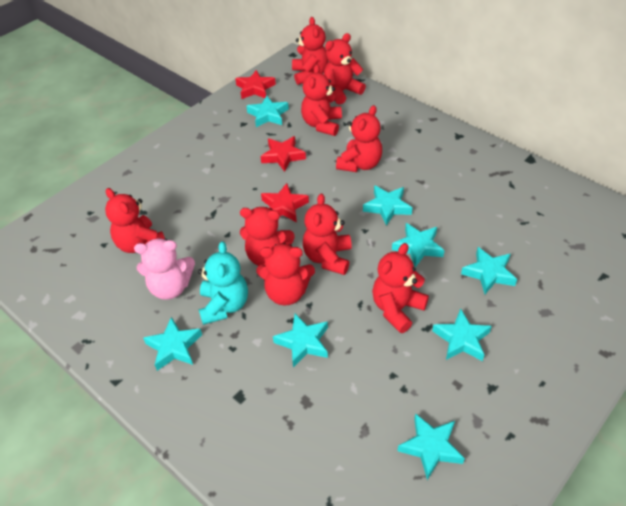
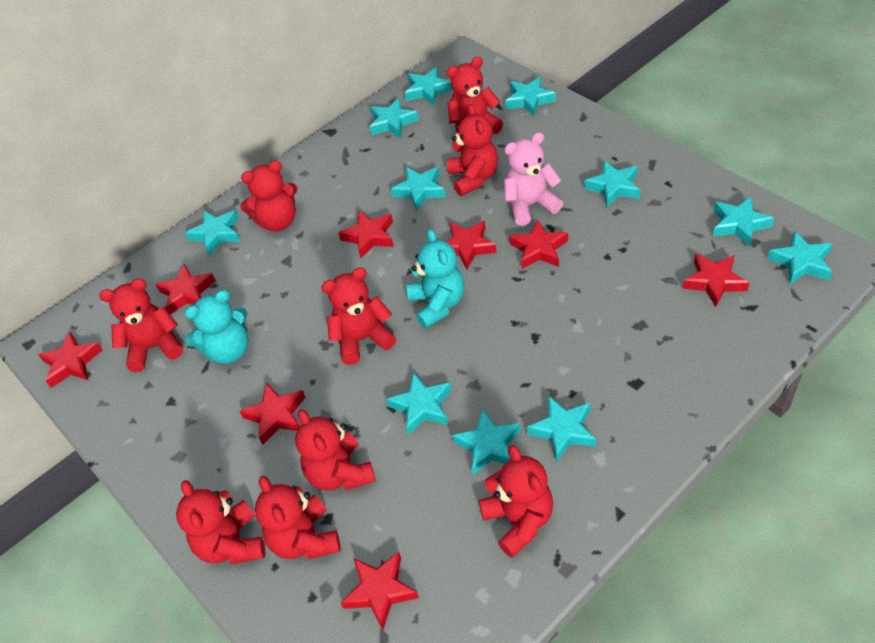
red star: 3 -> 8
turquoise star: 8 -> 11
turquoise teddy bear: 1 -> 2

